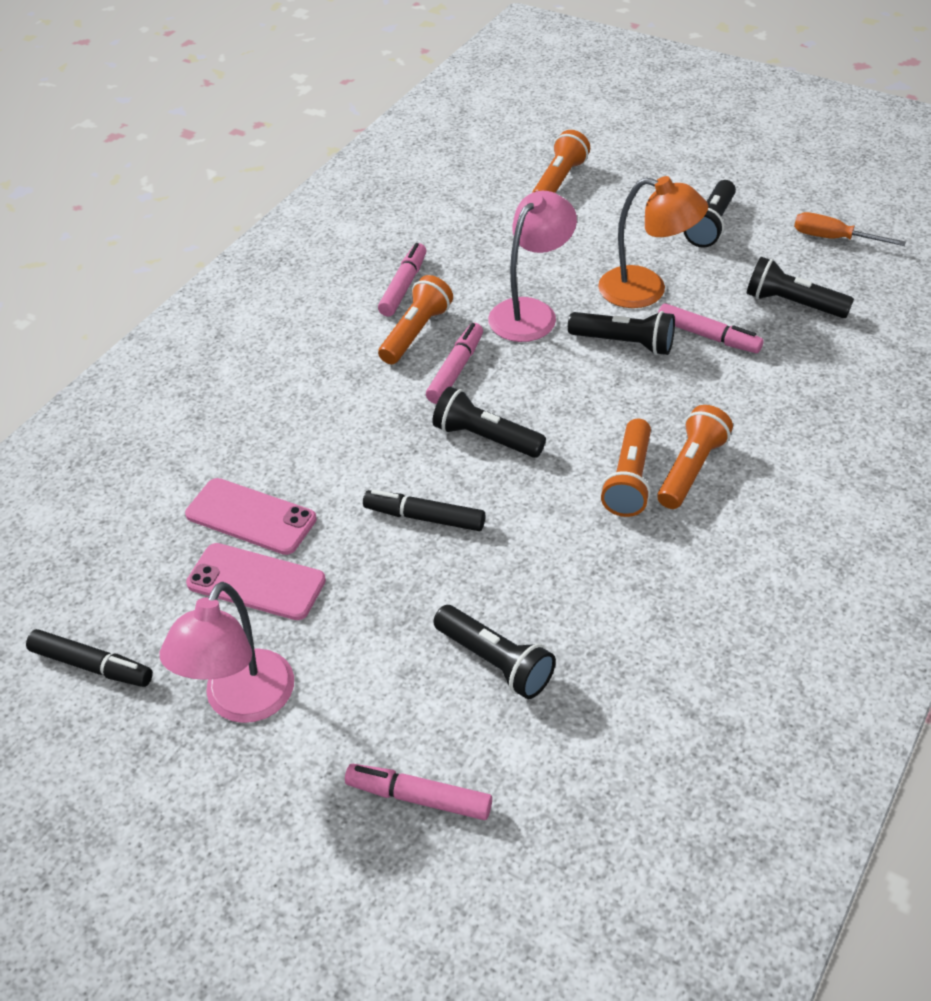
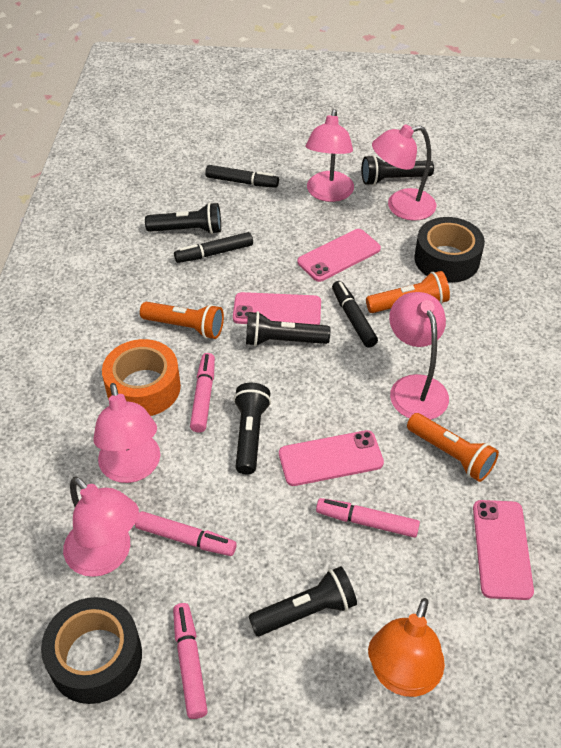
black marker: 2 -> 3
black tape: 0 -> 2
orange flashlight: 4 -> 3
orange screwdriver: 1 -> 0
orange tape: 0 -> 1
pink lamp: 2 -> 5
pink phone: 2 -> 4

